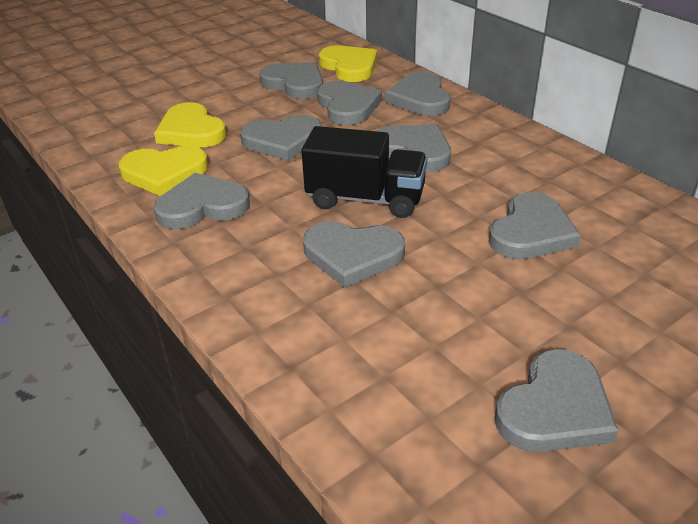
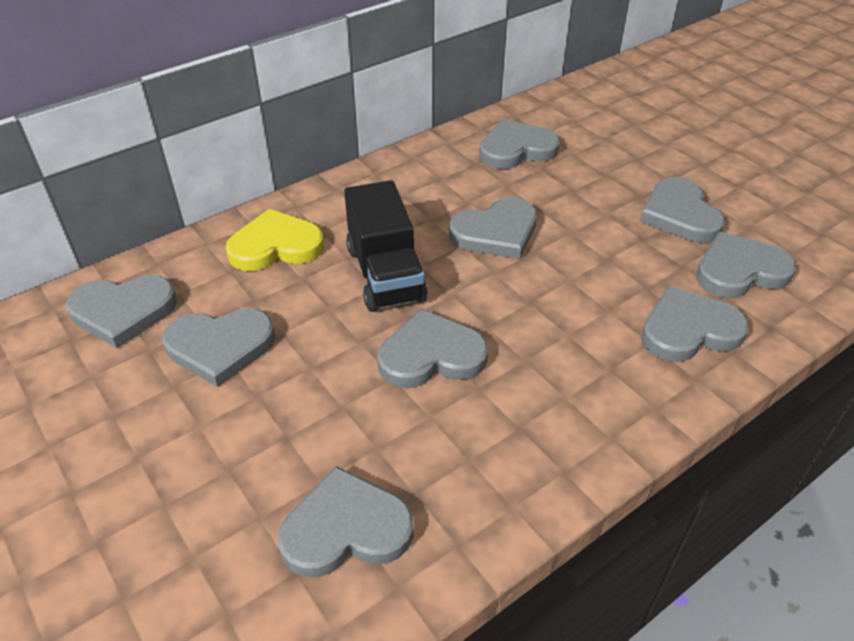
yellow heart: 3 -> 1

